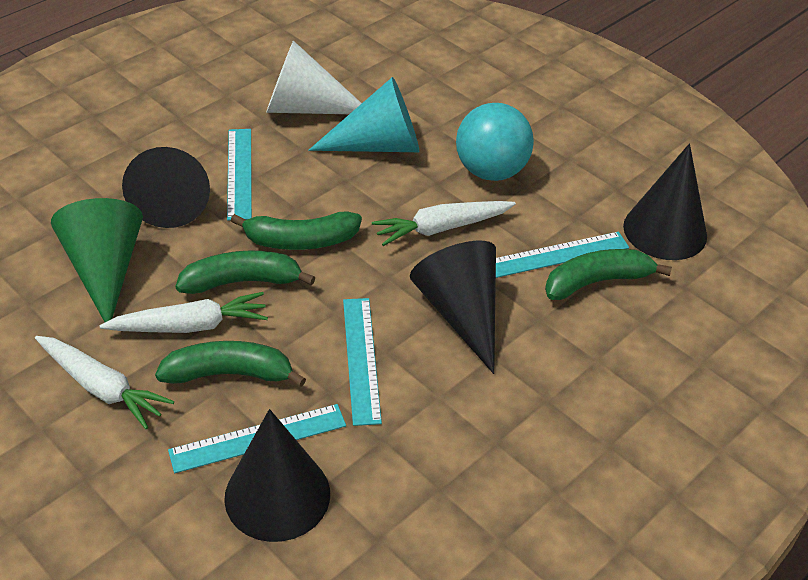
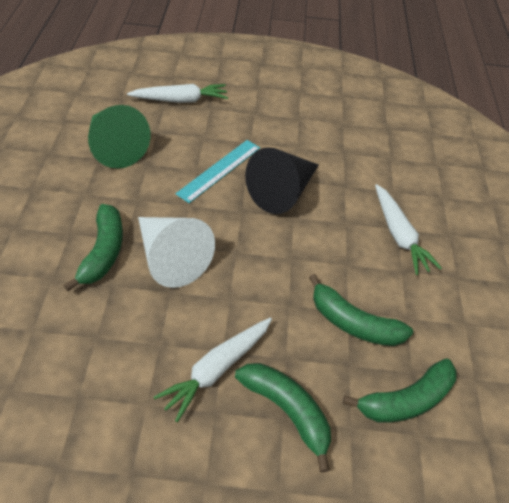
black cone: 4 -> 1
turquoise ball: 1 -> 0
turquoise cone: 1 -> 0
turquoise ruler: 4 -> 1

